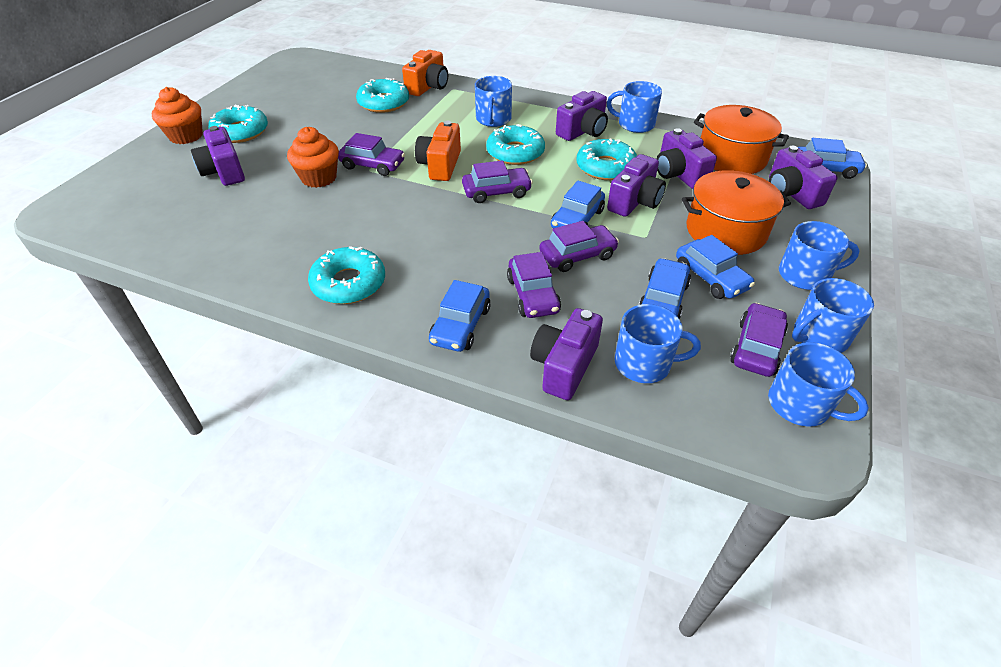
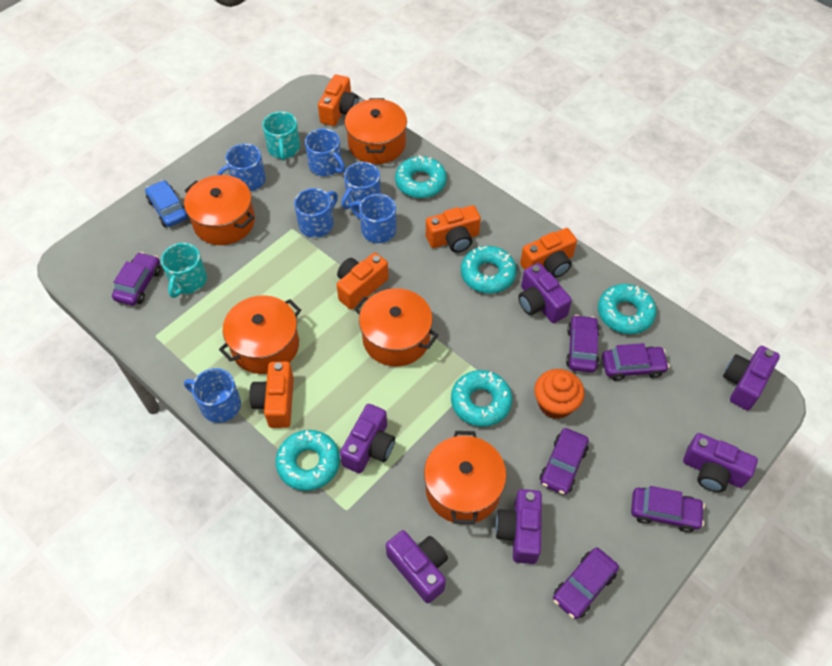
blue car: 5 -> 1
orange camera: 2 -> 5
orange cupcake: 2 -> 1
orange pot: 2 -> 5
purple car: 5 -> 6
turquoise mug: 0 -> 2

